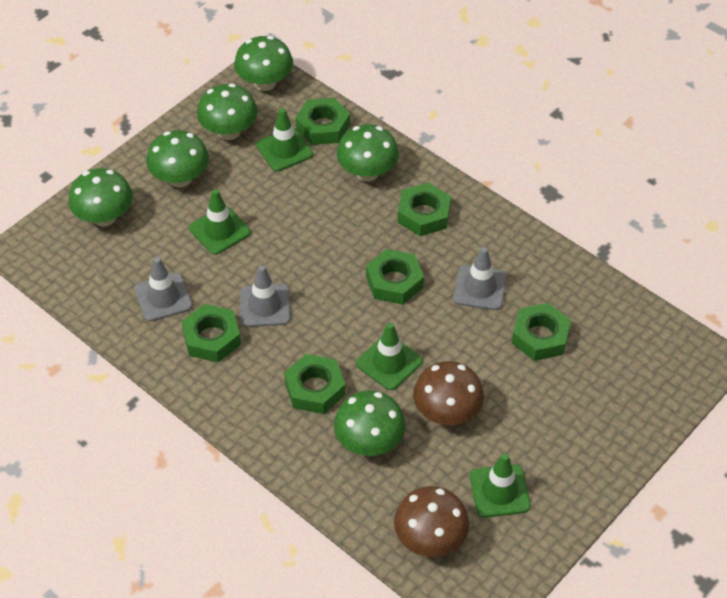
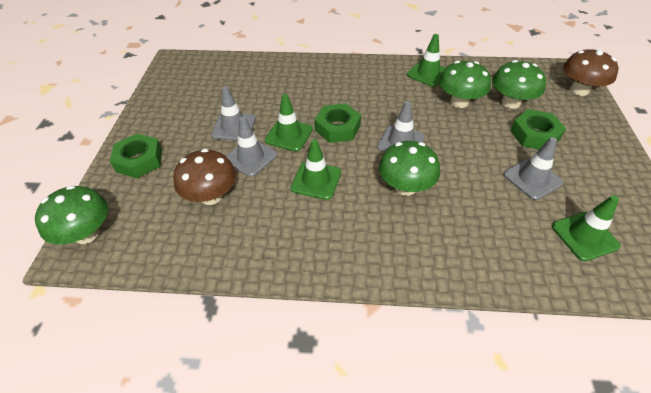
green mushroom: 6 -> 4
green nut: 6 -> 3
grey traffic cone: 3 -> 4

